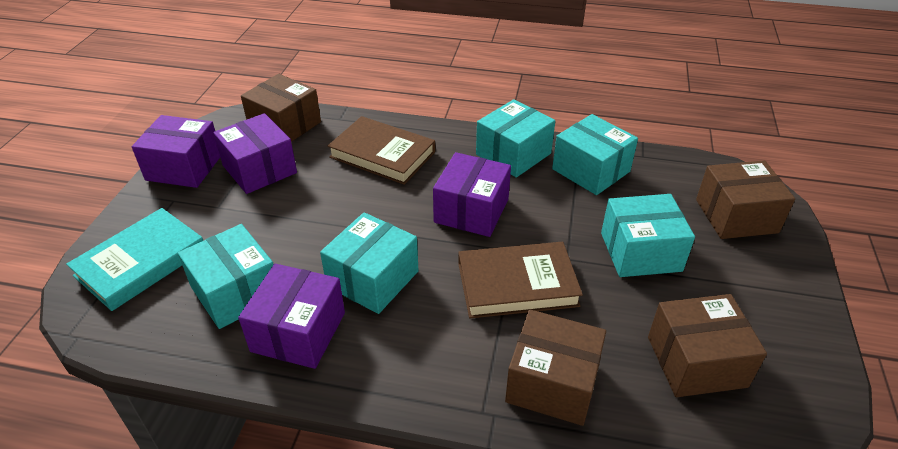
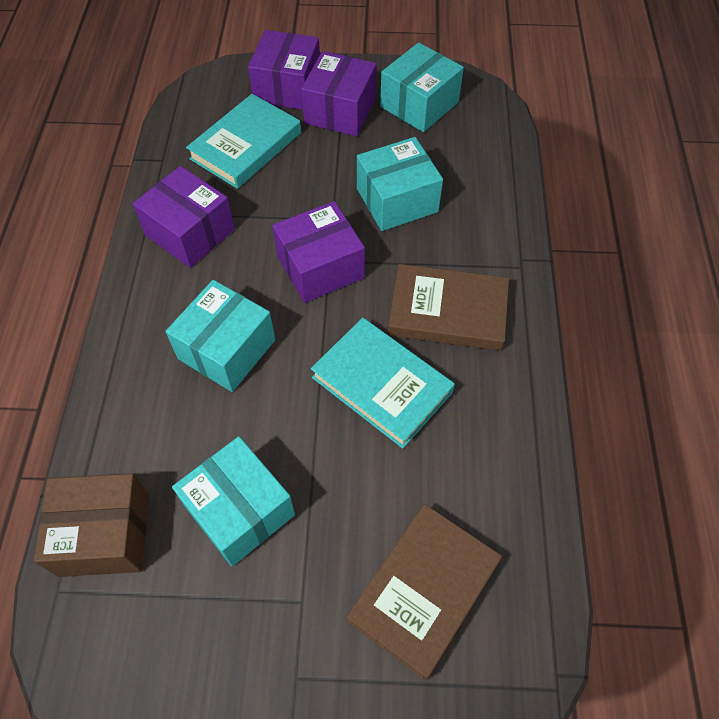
brown box: 4 -> 1
turquoise book: 1 -> 2
turquoise box: 5 -> 4

